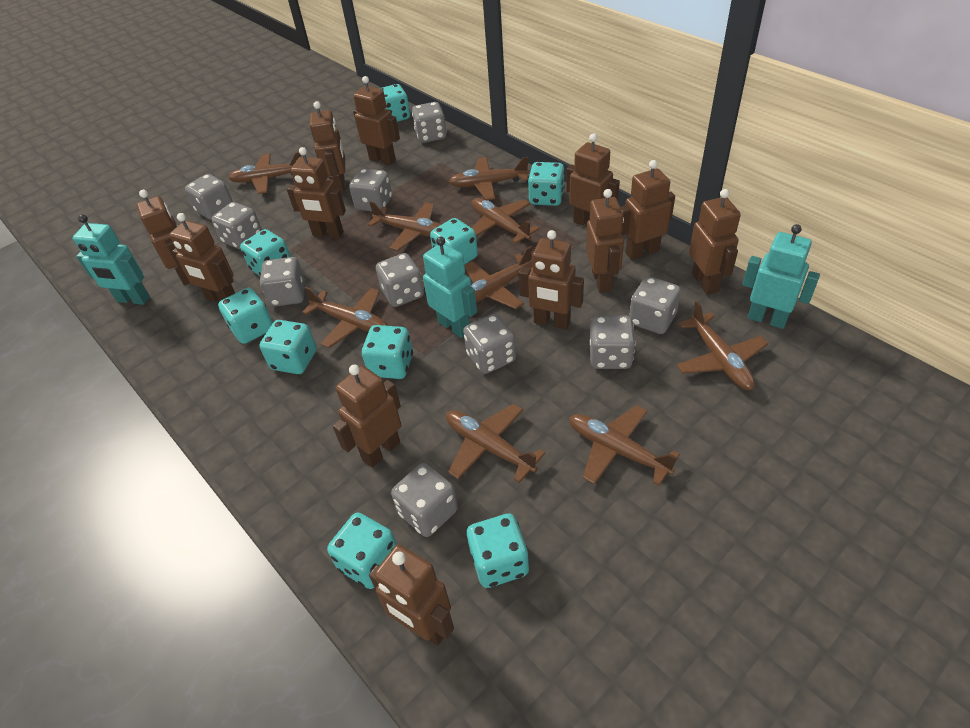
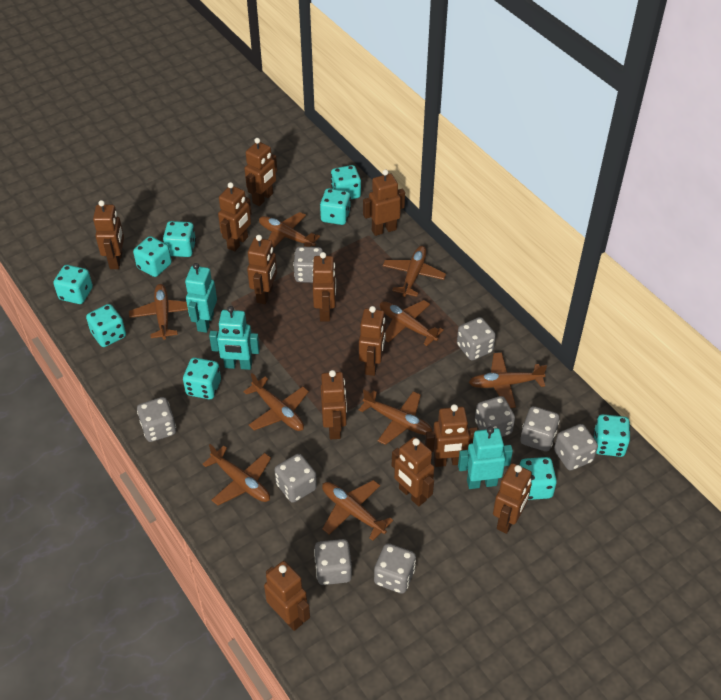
grey dice: 10 -> 9

